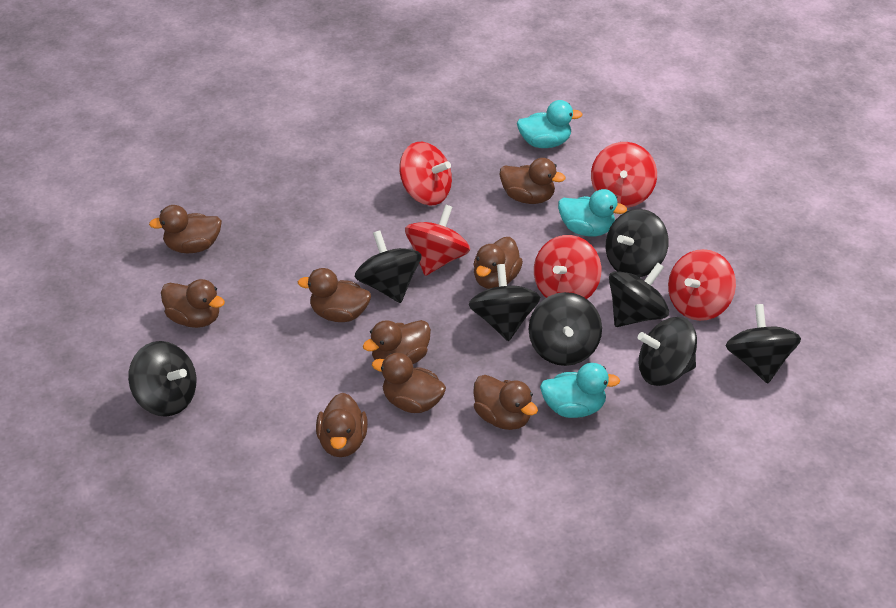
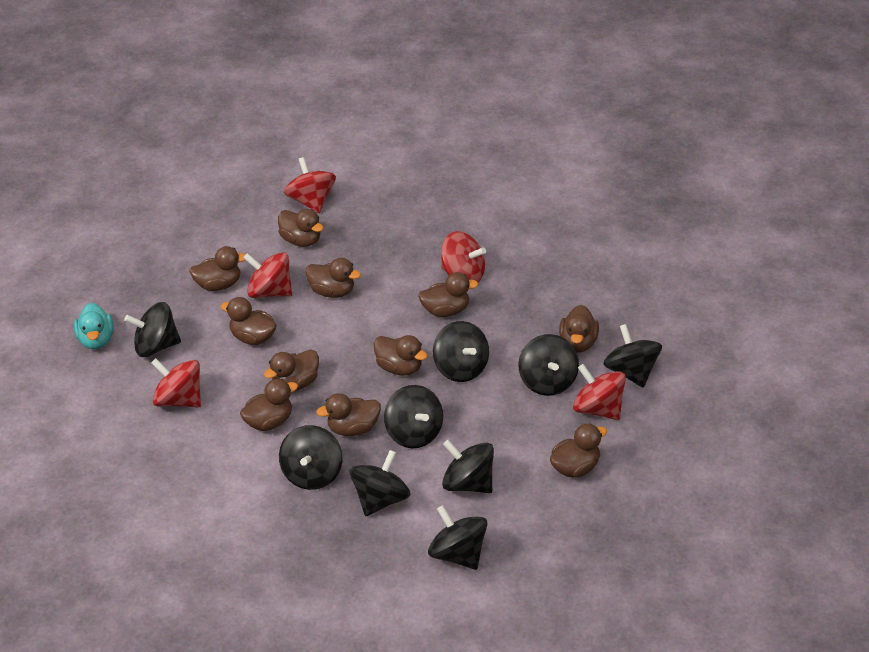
black spinning top: 8 -> 9
brown duck: 9 -> 11
turquoise duck: 3 -> 1

